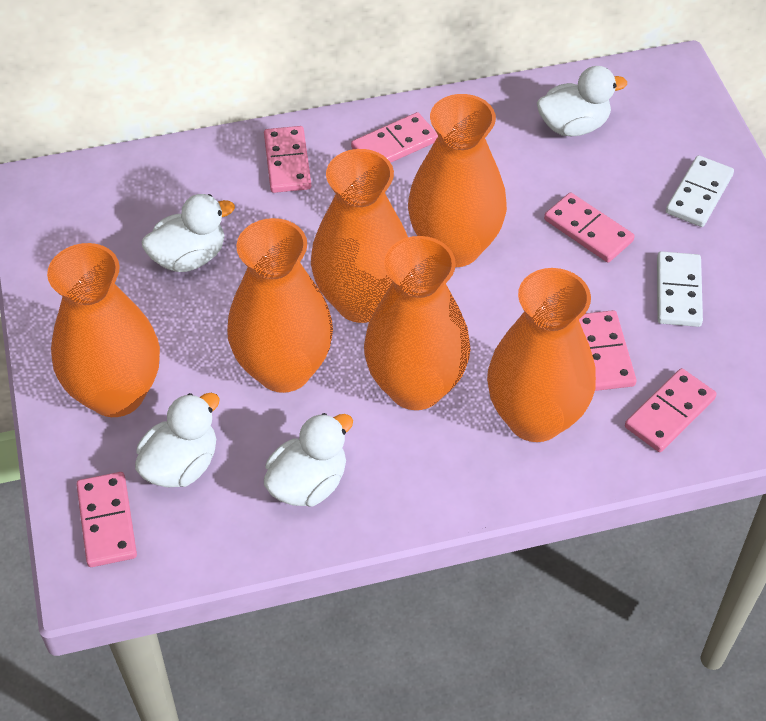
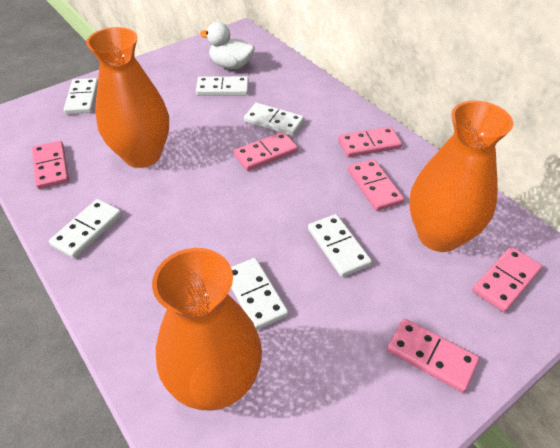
orange vase: 6 -> 3
white domino: 2 -> 6
white duck: 4 -> 1

